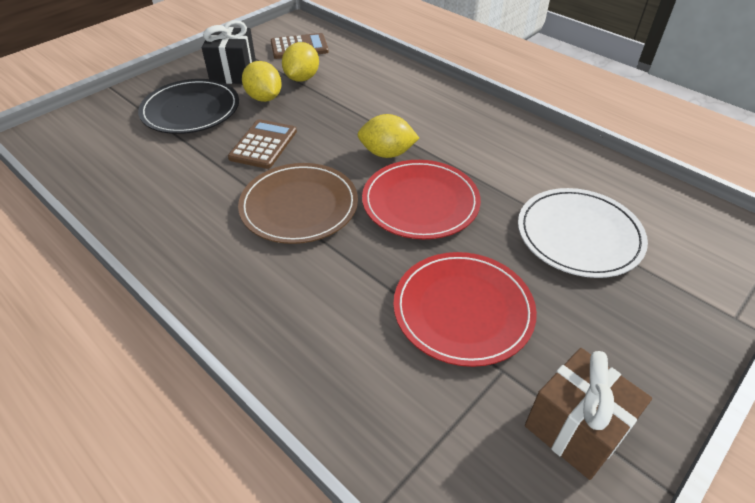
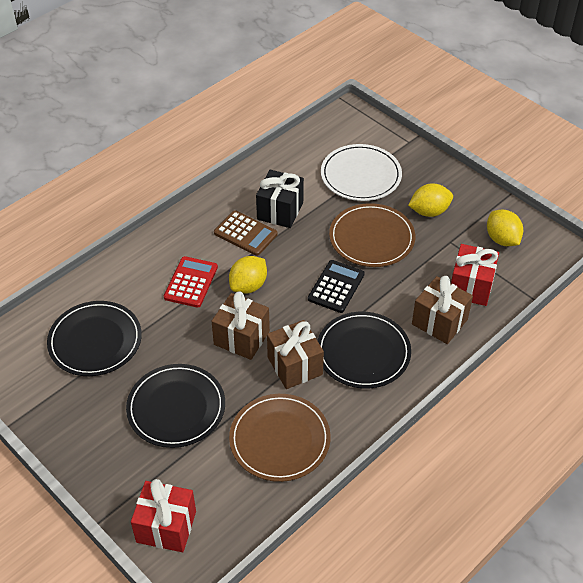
black calculator: 0 -> 1
black plate: 1 -> 3
brown calculator: 2 -> 1
brown gift: 1 -> 3
brown plate: 1 -> 2
red calculator: 0 -> 1
red gift: 0 -> 2
red plate: 2 -> 0

